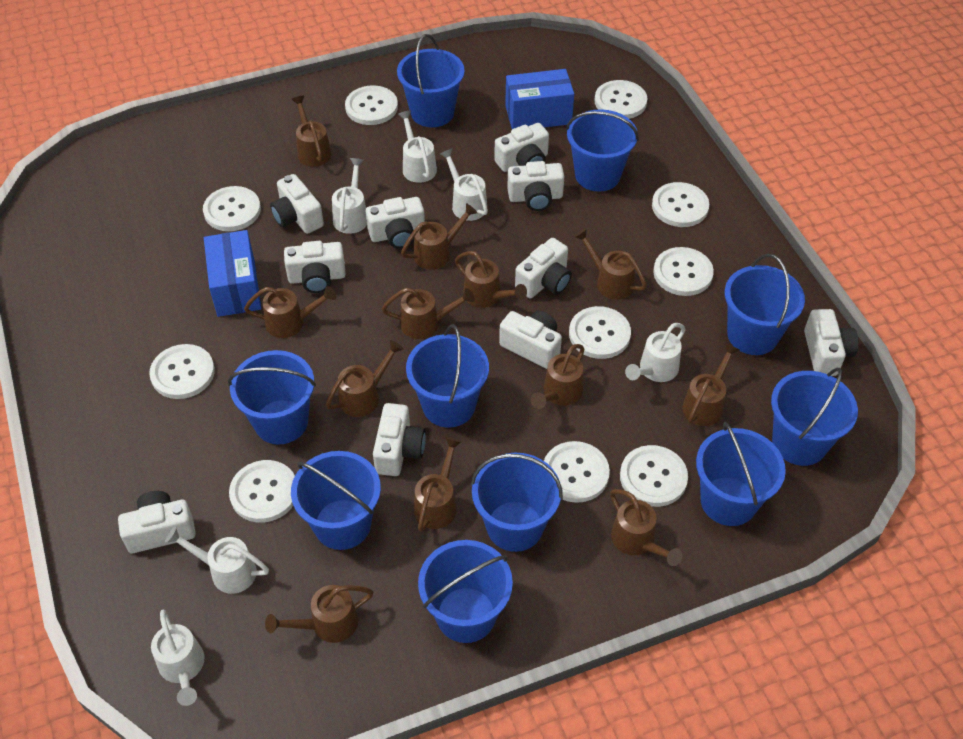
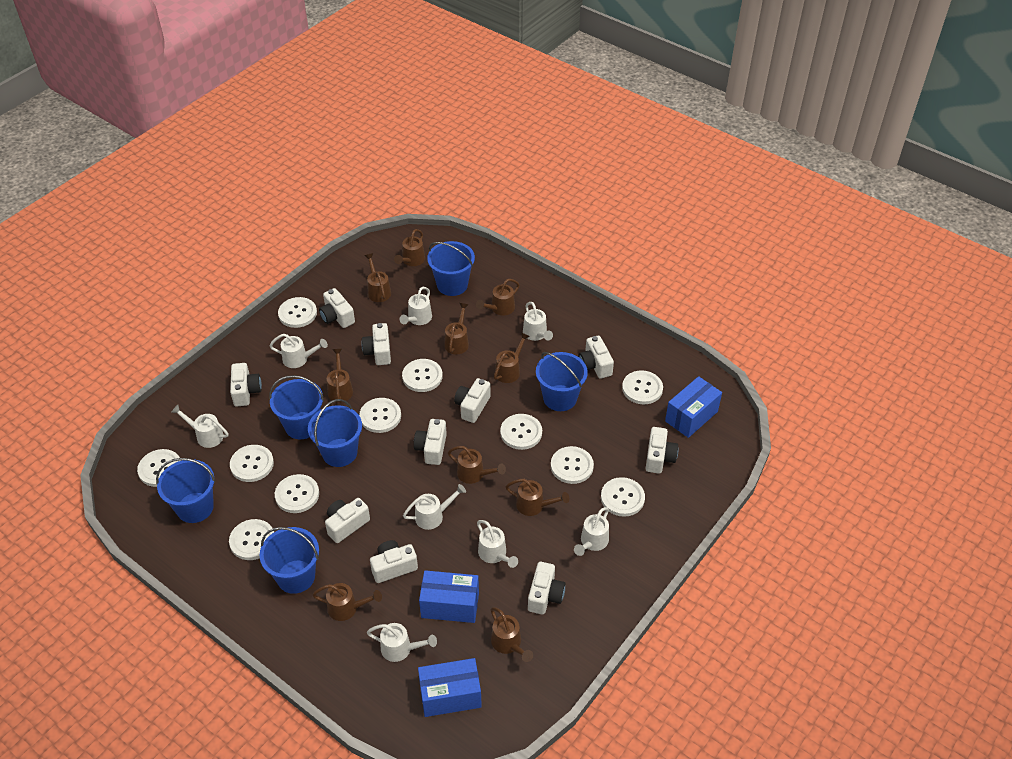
blue box: 2 -> 3
blue bucket: 10 -> 6
brown watering can: 12 -> 10
white button: 10 -> 11
white watering can: 6 -> 8

